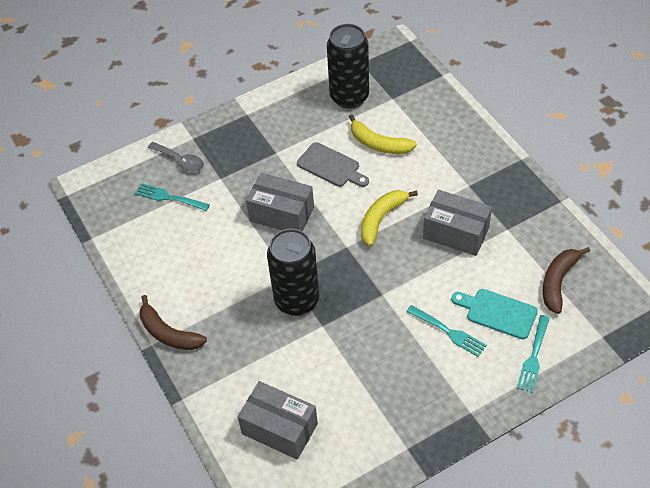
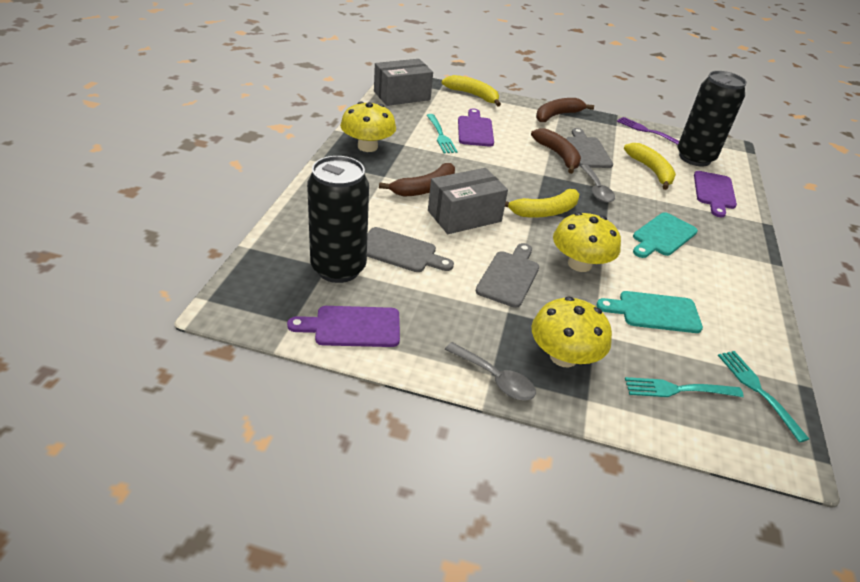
brown banana: 2 -> 3
grey box: 3 -> 2
grey cutting board: 1 -> 3
grey spoon: 1 -> 2
purple cutting board: 0 -> 3
purple fork: 0 -> 1
turquoise cutting board: 1 -> 2
yellow banana: 2 -> 3
yellow mushroom: 0 -> 3

